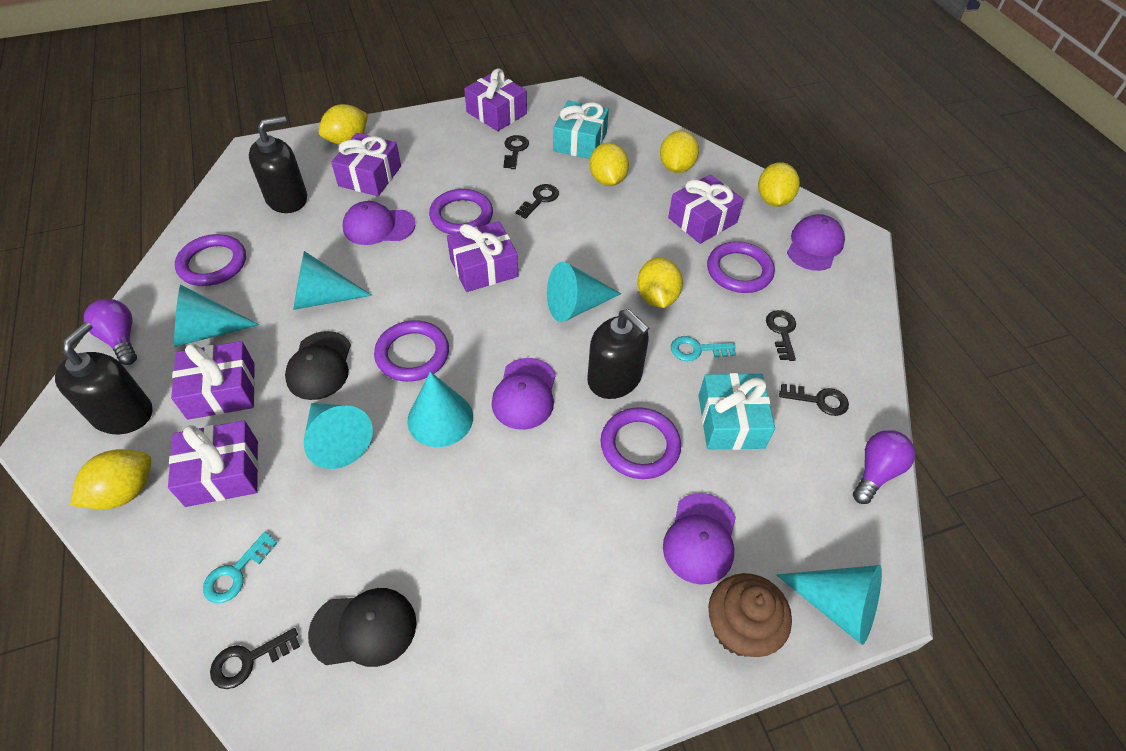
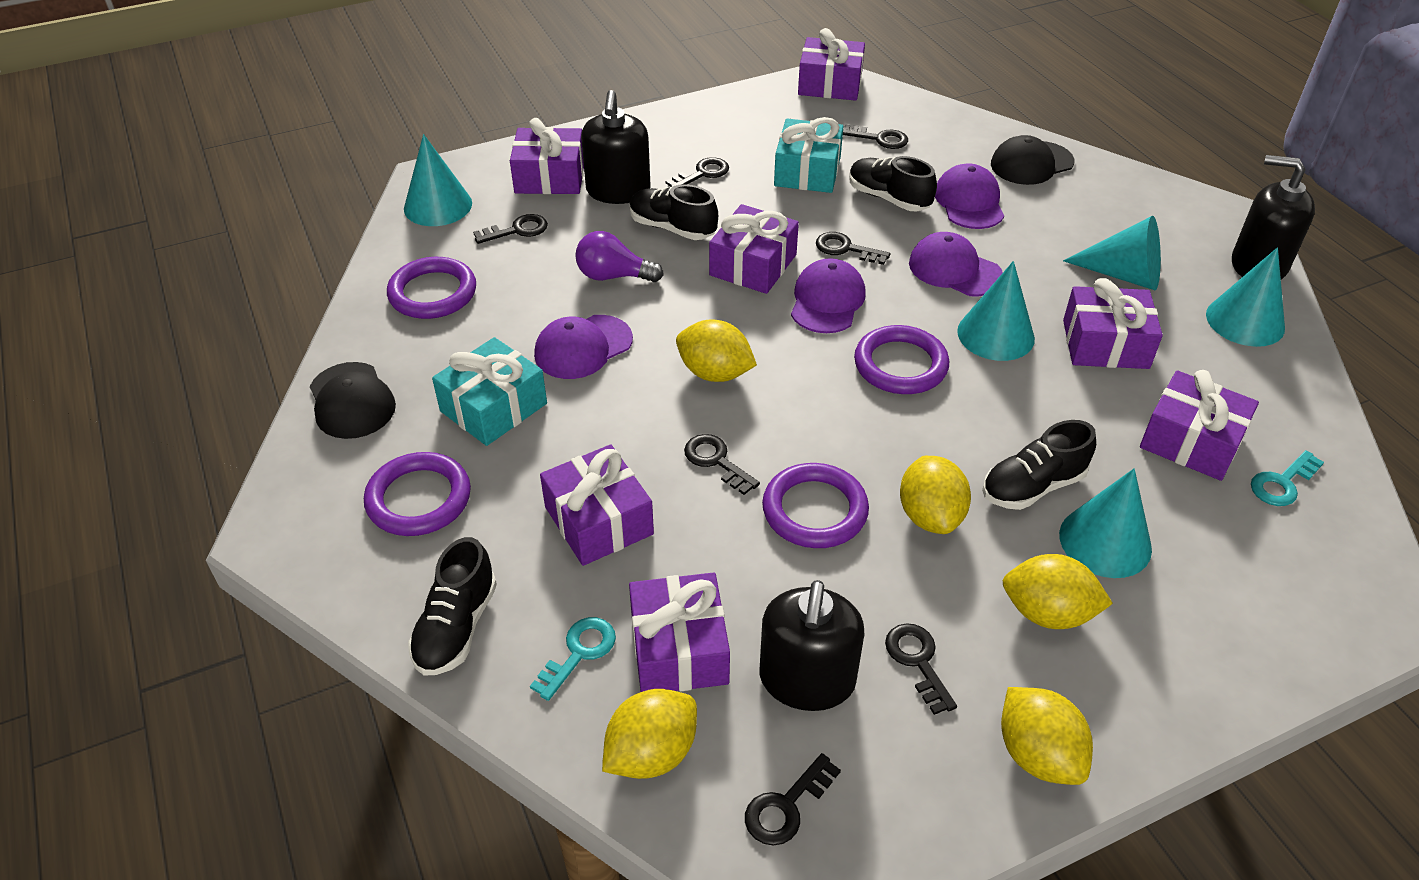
black key: 5 -> 7
black shoe: 0 -> 4
brown cupcake: 1 -> 0
purple gift: 6 -> 7
purple light bulb: 2 -> 1
purple ring: 5 -> 4
turquoise cone: 6 -> 5
yellow lemon: 6 -> 5

